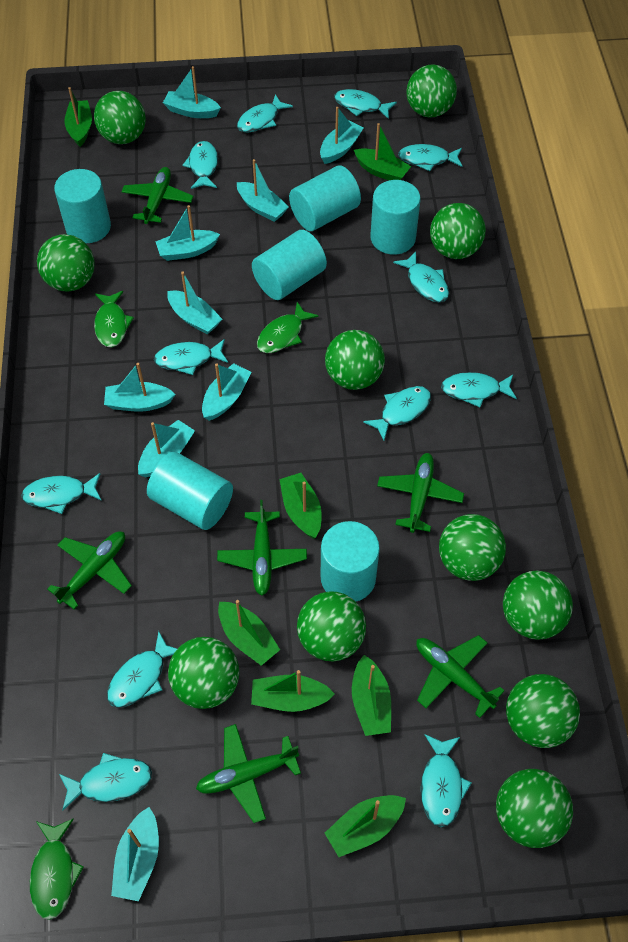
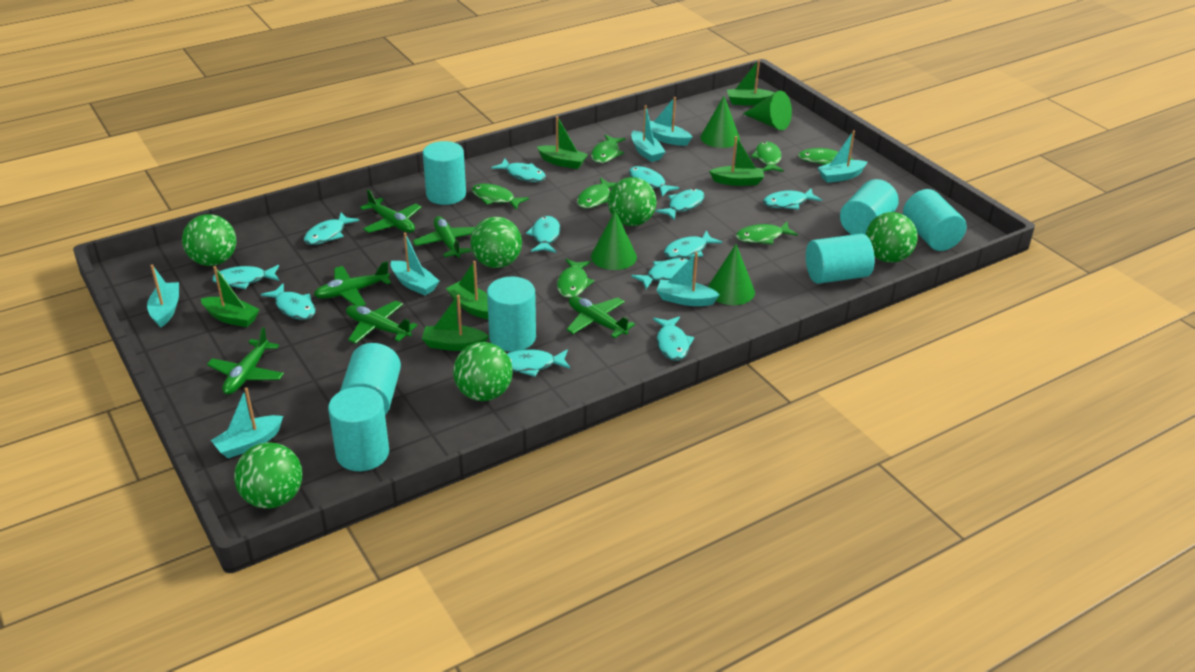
green ball: 11 -> 6
green boat: 7 -> 6
green cone: 0 -> 4
green fish: 3 -> 7
turquoise boat: 9 -> 7
turquoise cylinder: 6 -> 7

